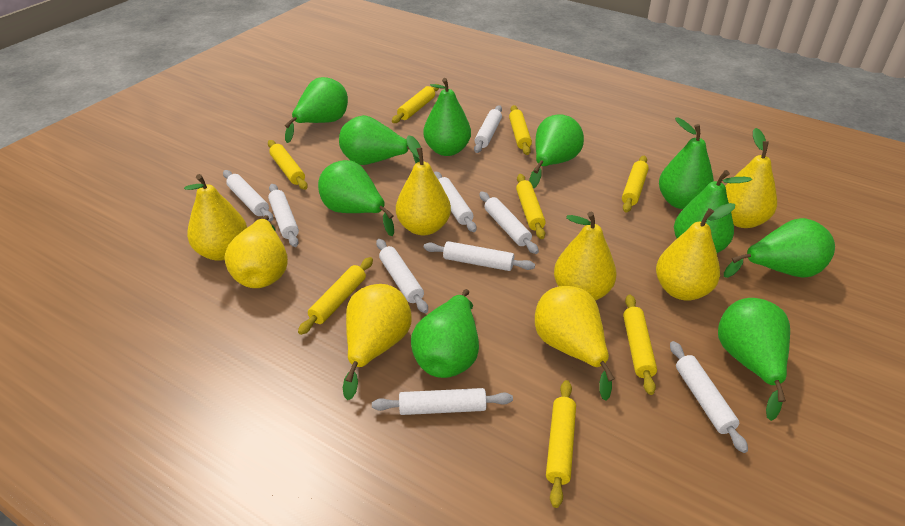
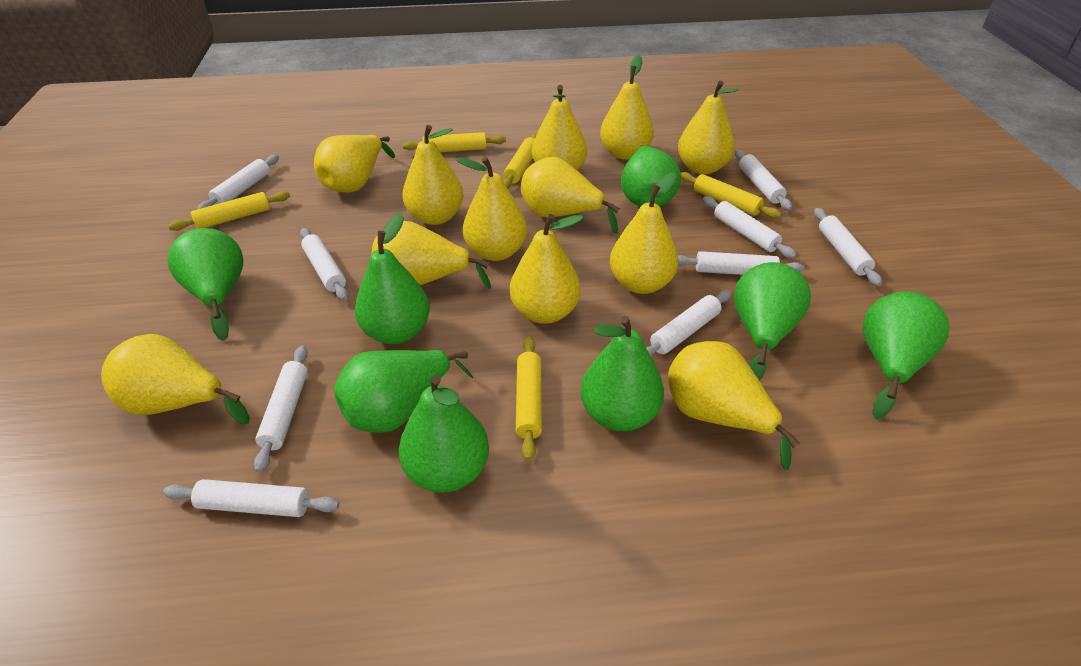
green pear: 10 -> 8
yellow pear: 8 -> 12
yellow rolling pin: 8 -> 5

